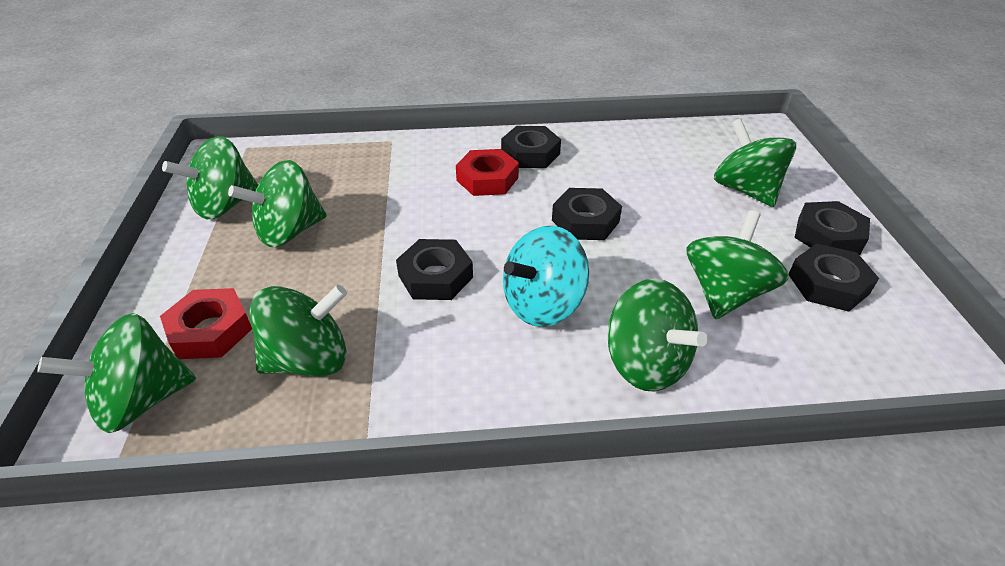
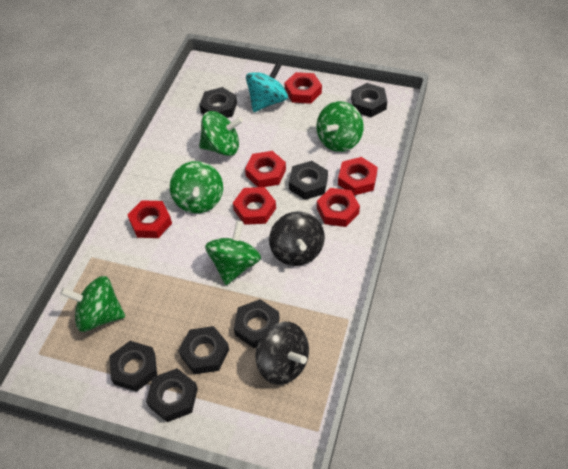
black nut: 5 -> 7
black spinning top: 0 -> 2
green spinning top: 7 -> 5
red nut: 2 -> 6

